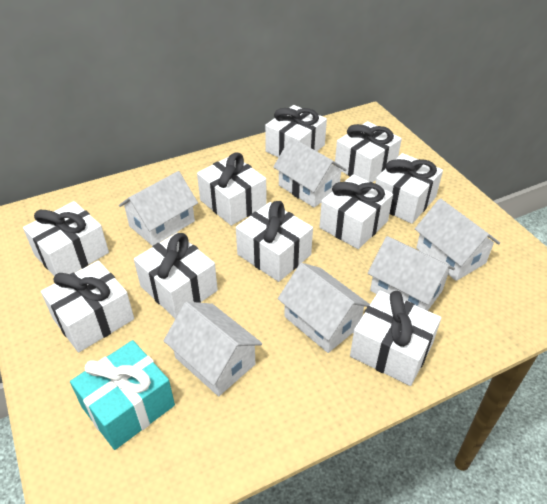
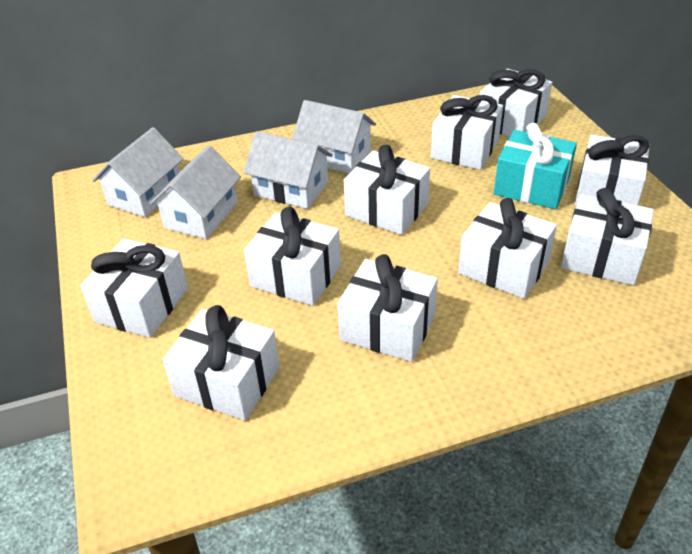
white house: 6 -> 4

